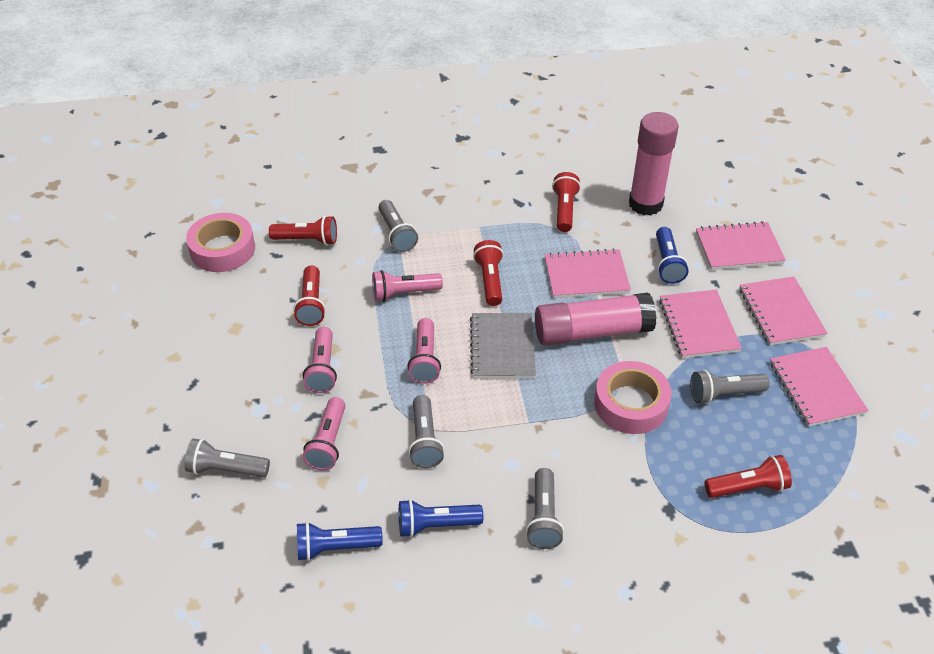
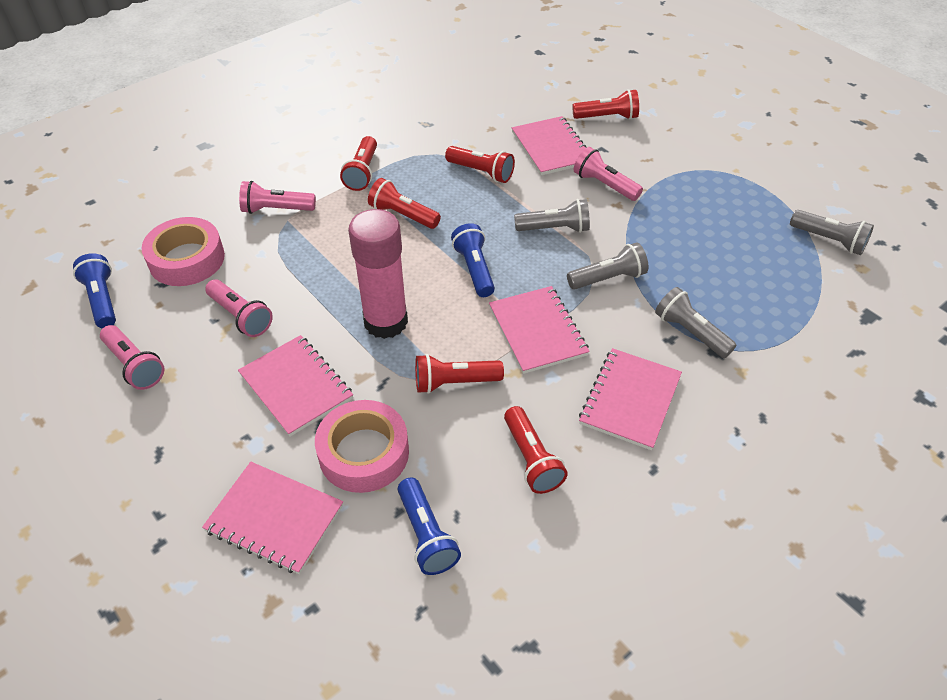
grey flashlight: 5 -> 4
grey notebook: 1 -> 0
pink glue stick: 2 -> 1
red flashlight: 5 -> 6

